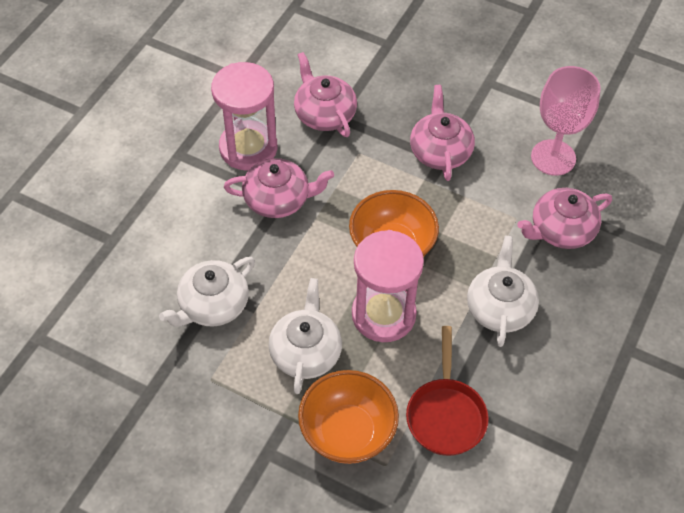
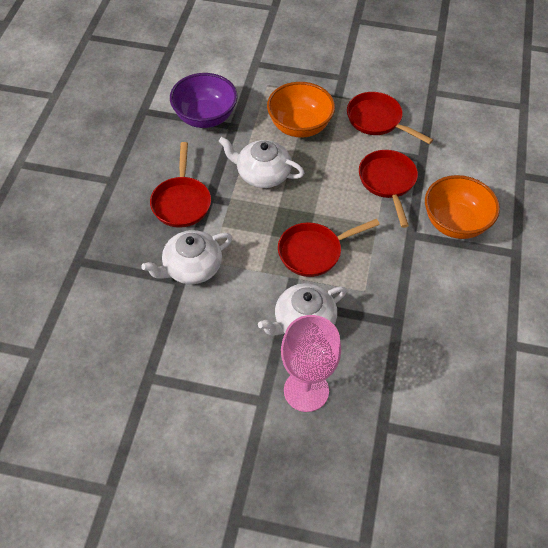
pink hourglass: 2 -> 0
pink teapot: 4 -> 0
purple bowl: 0 -> 1
red pan: 1 -> 4

